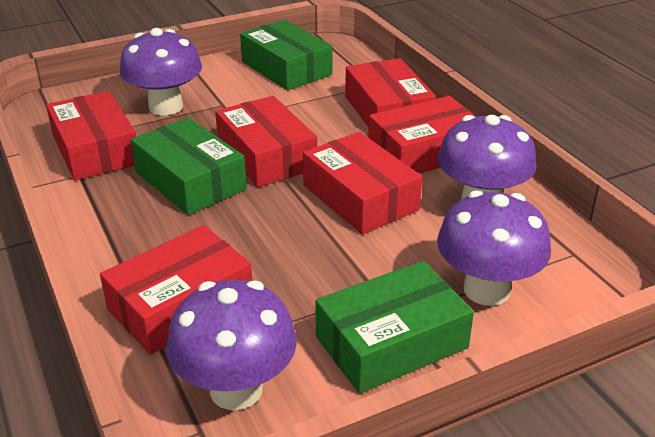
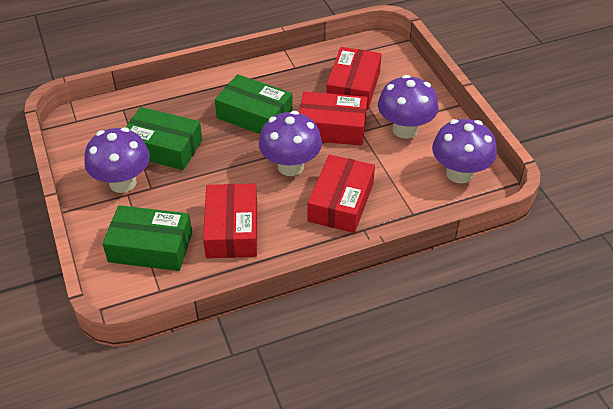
red box: 6 -> 4

